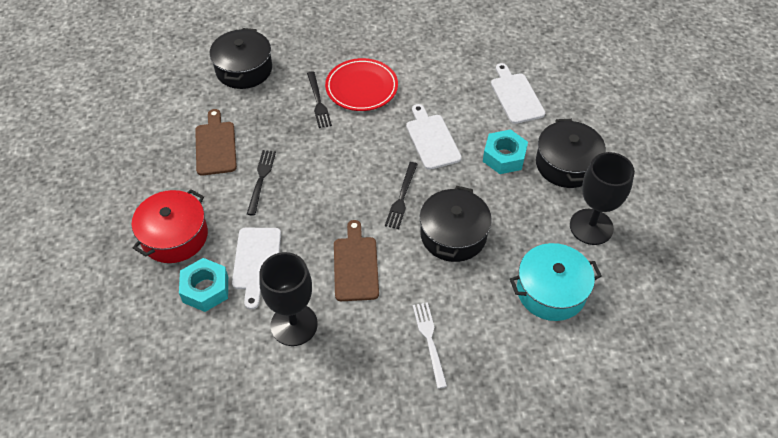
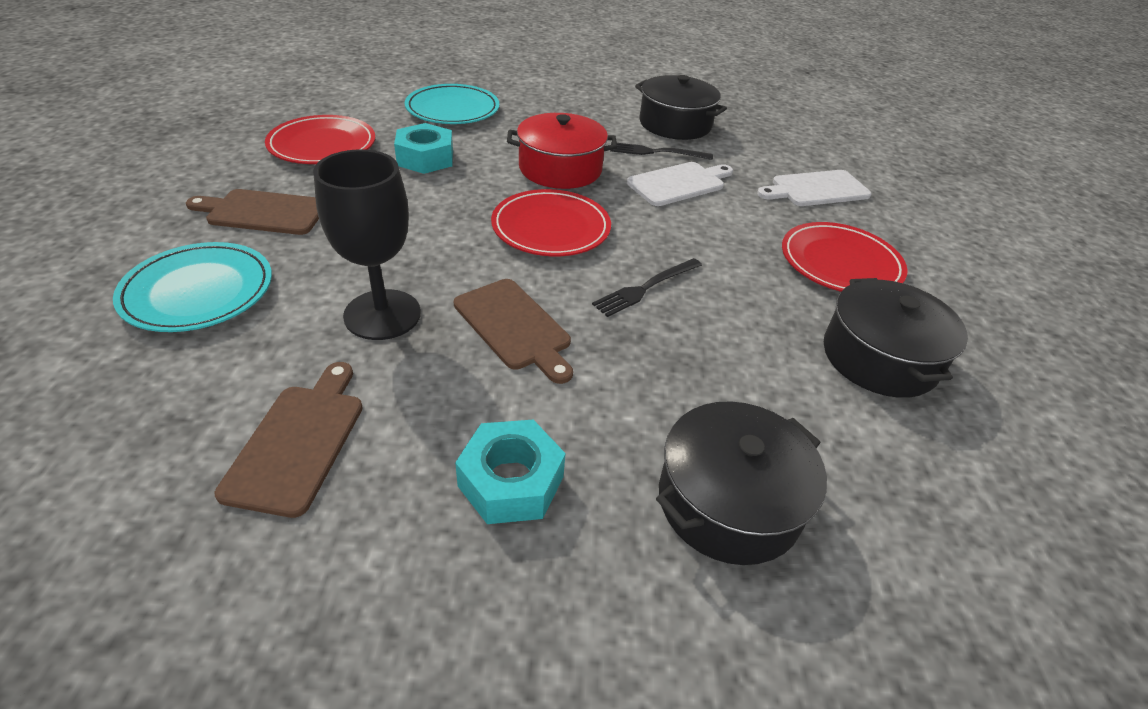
black fork: 3 -> 2
black goblet: 2 -> 1
brown cutting board: 2 -> 3
red plate: 1 -> 3
turquoise plate: 0 -> 2
turquoise pot: 1 -> 0
white cutting board: 3 -> 2
white fork: 1 -> 0

